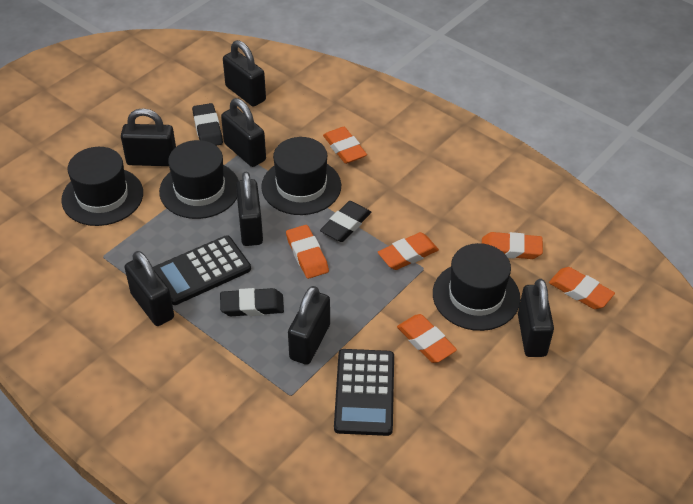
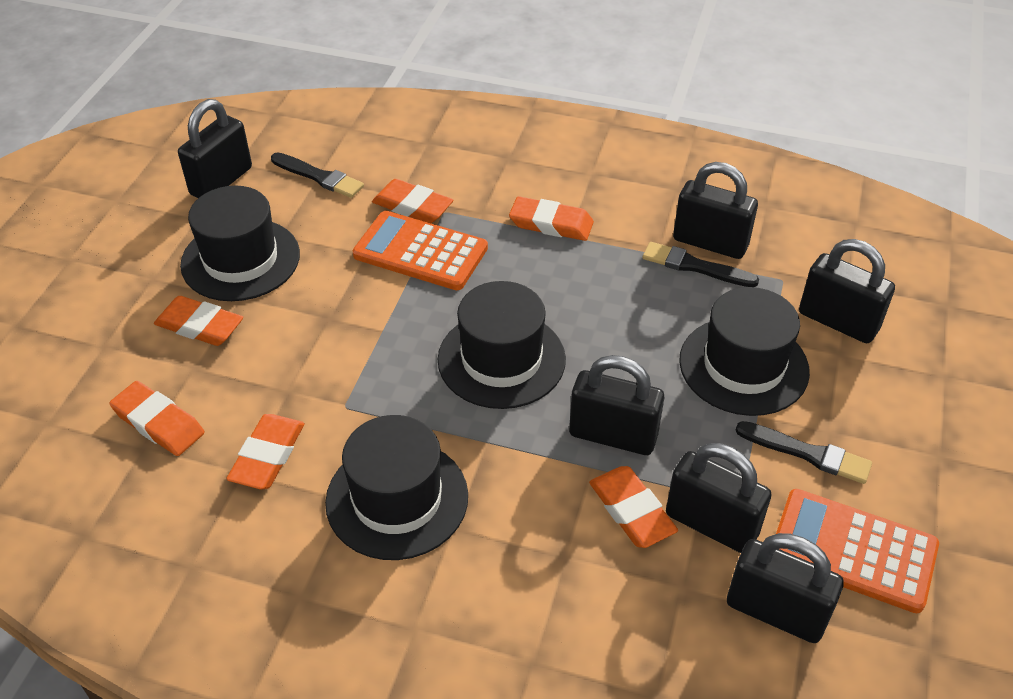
black brush: 0 -> 3
black calculator: 2 -> 0
black eraser: 3 -> 0
black padlock: 7 -> 6
orange calculator: 0 -> 2

